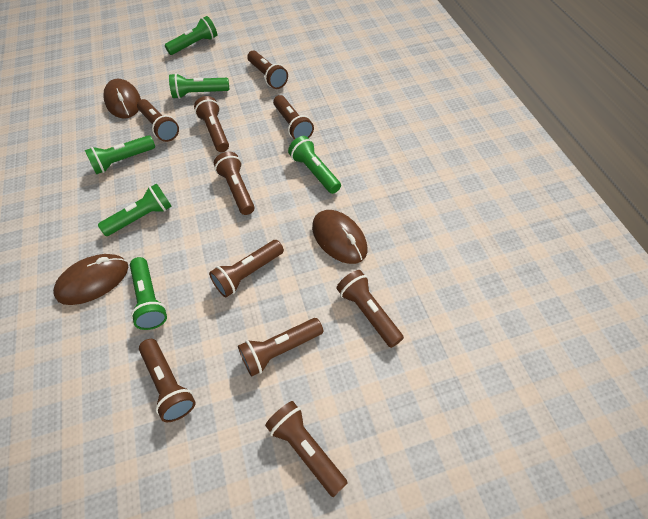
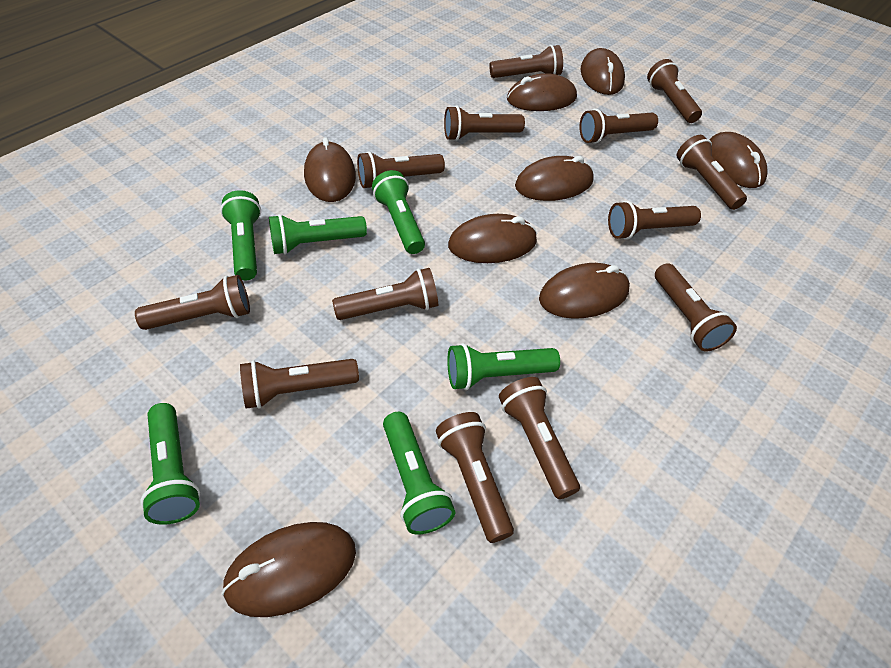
brown flashlight: 10 -> 13
brown mouse: 3 -> 8

